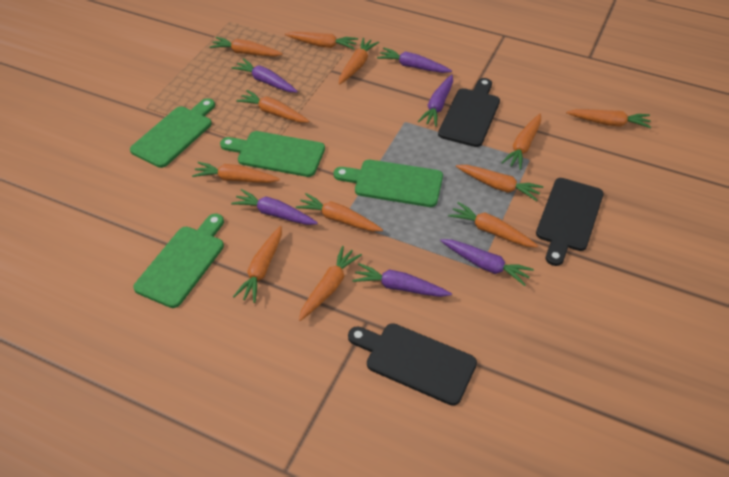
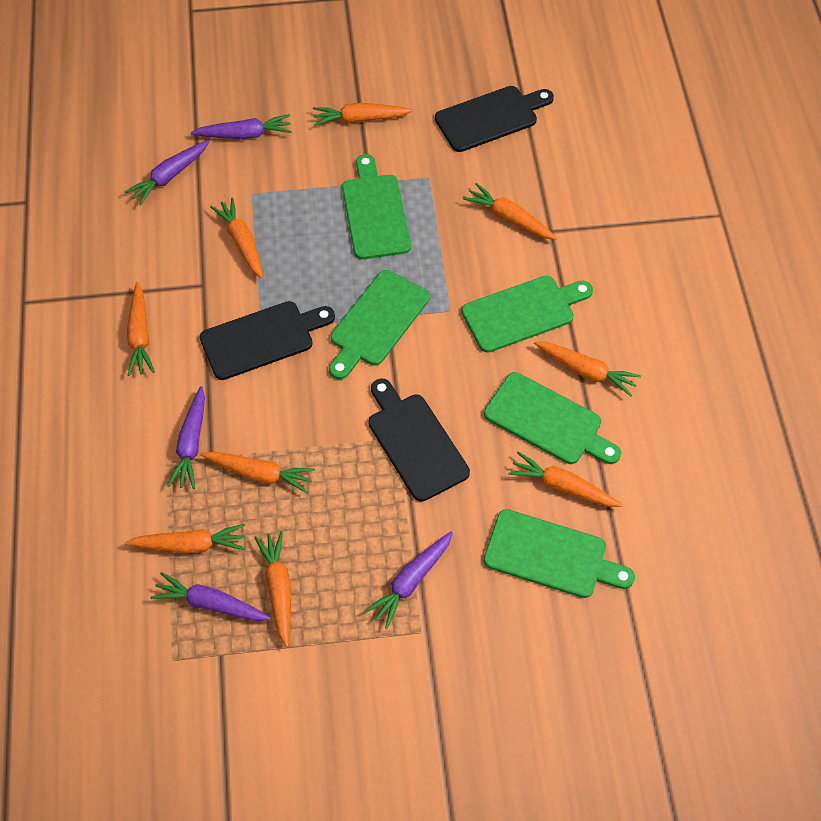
green cutting board: 4 -> 5
orange carrot: 12 -> 9
purple carrot: 6 -> 5

